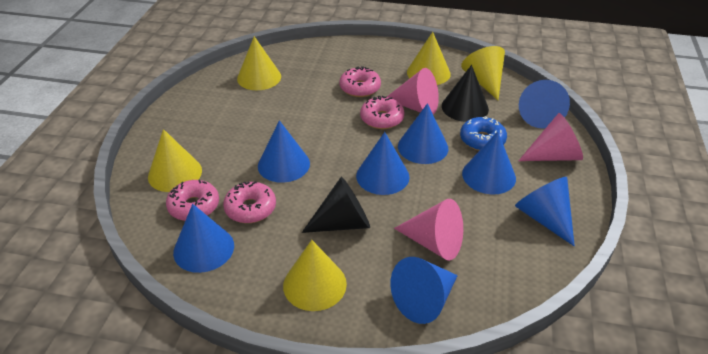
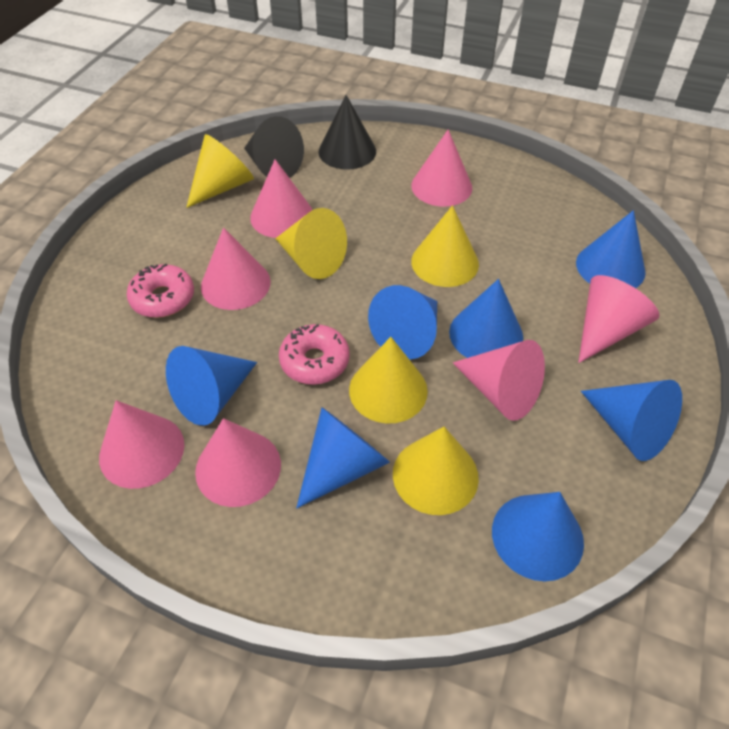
blue cone: 8 -> 7
blue donut: 1 -> 0
pink cone: 3 -> 7
pink donut: 4 -> 2

